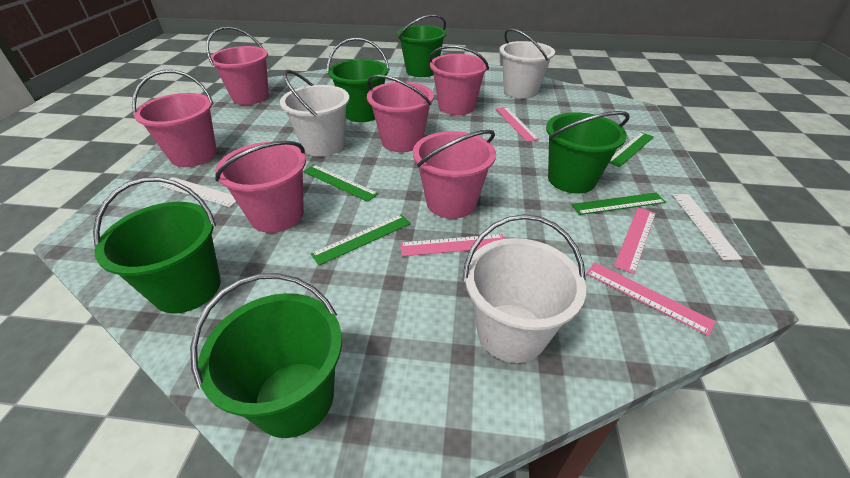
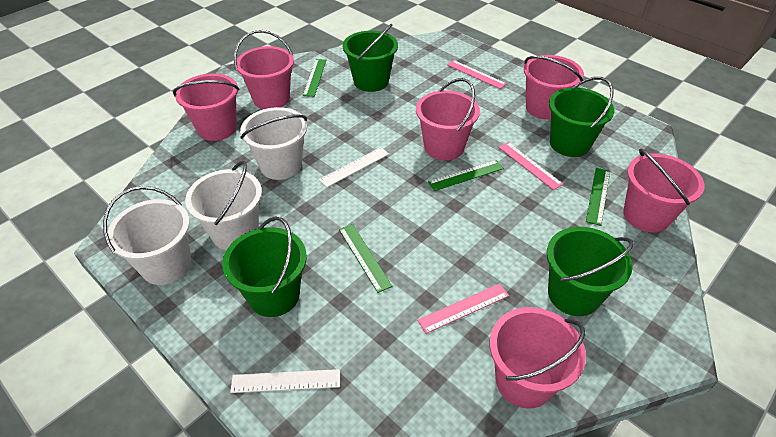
green bucket: 5 -> 4
pink ruler: 4 -> 3

